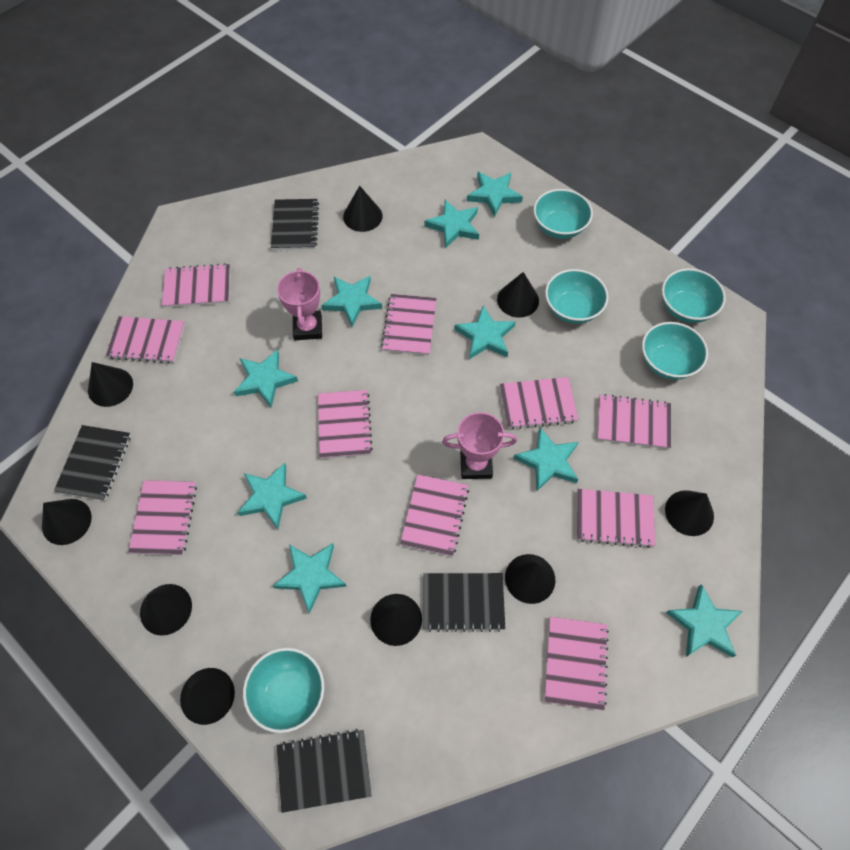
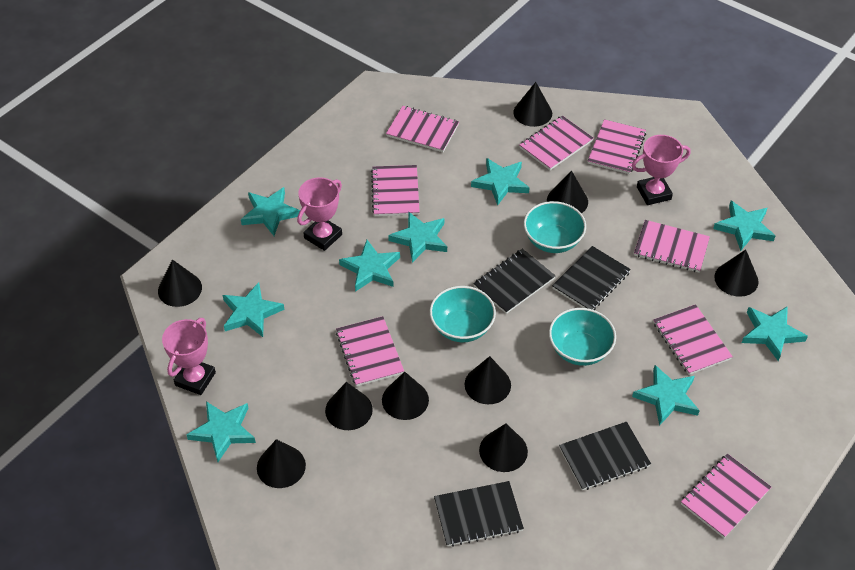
pink notebook: 10 -> 8
pink trophy: 2 -> 3
turquoise bowl: 5 -> 3

